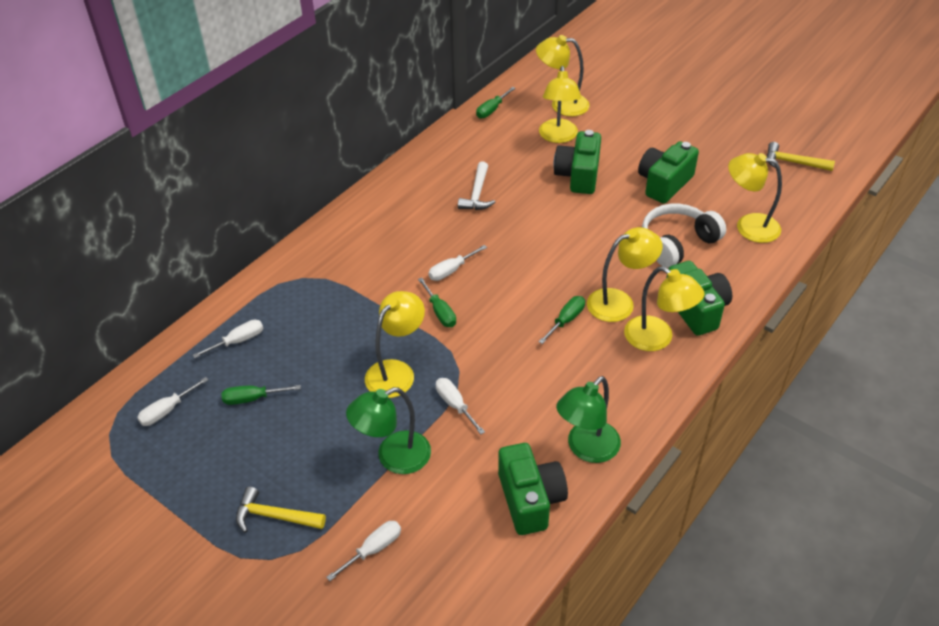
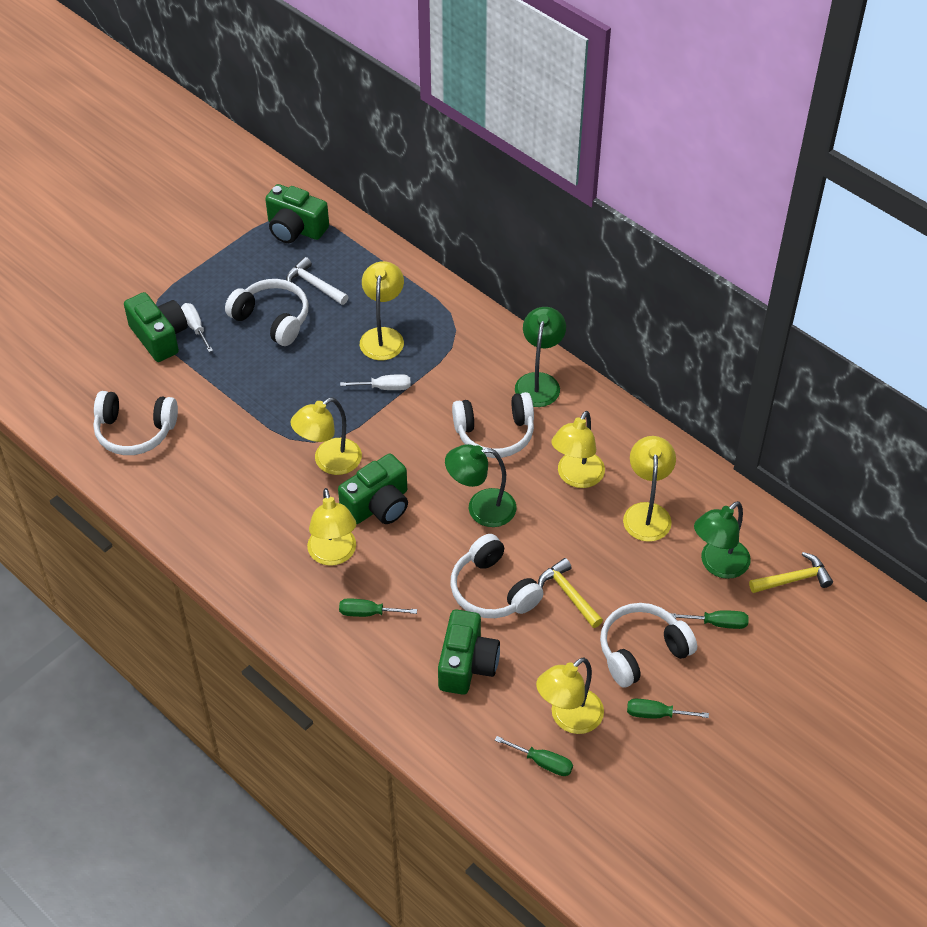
green lamp: 2 -> 3
white headphones: 1 -> 5
white screwdriver: 5 -> 2

